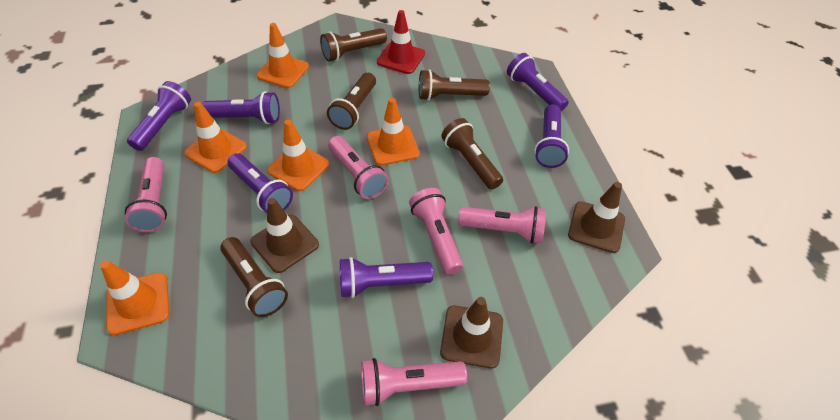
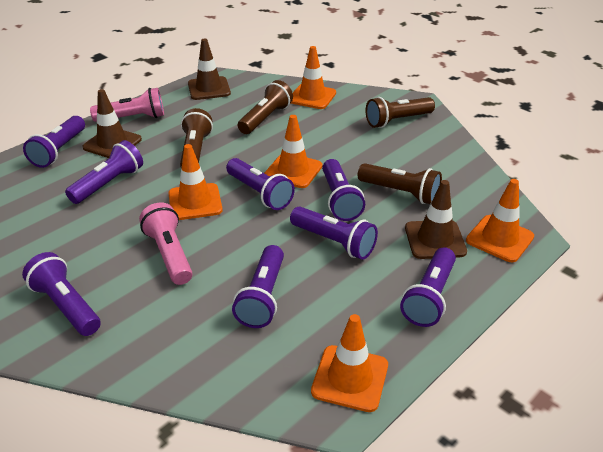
brown flashlight: 5 -> 4
pink flashlight: 5 -> 2
purple flashlight: 6 -> 8
red traffic cone: 1 -> 0

